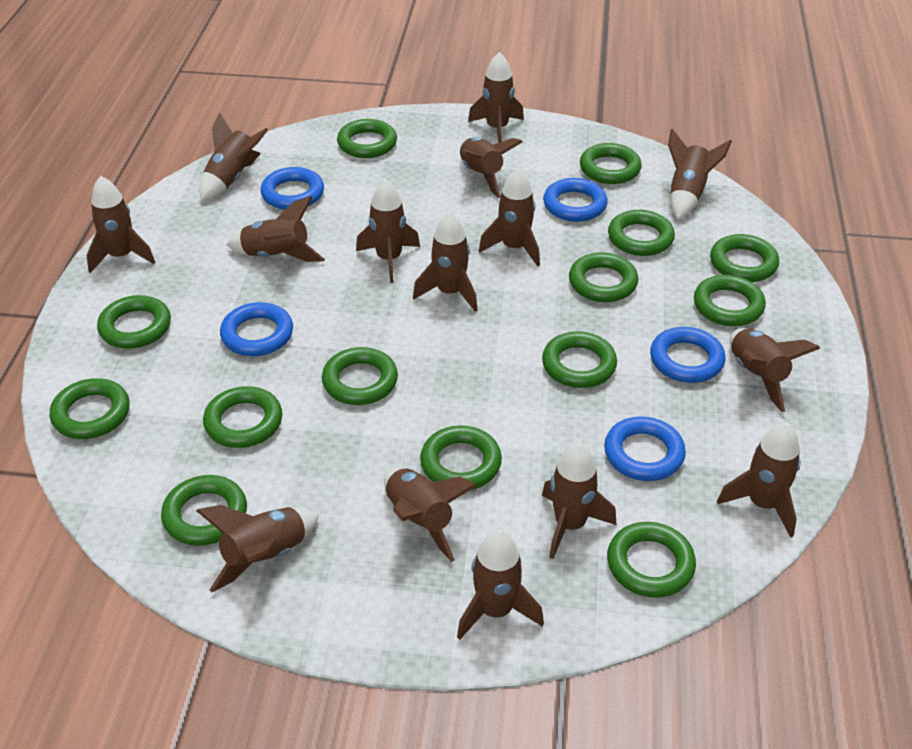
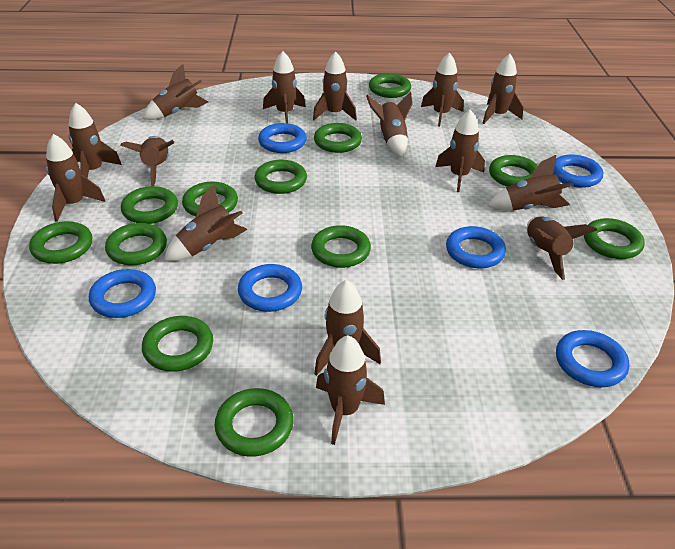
blue ring: 5 -> 6
green ring: 14 -> 12

